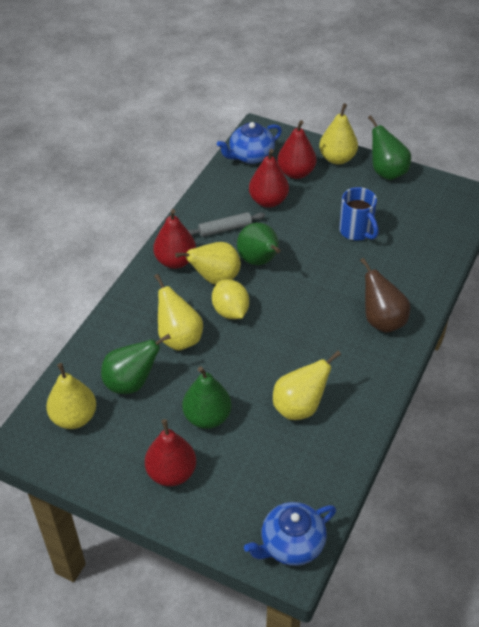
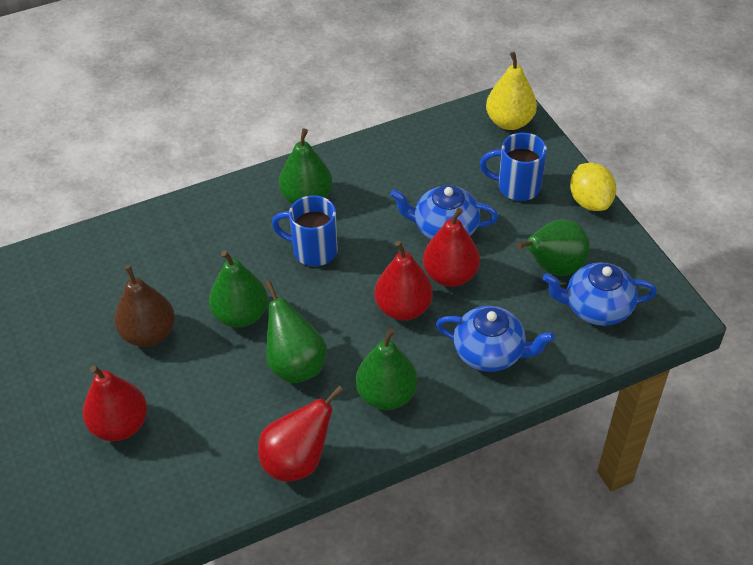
blue mug: 1 -> 2
blue teapot: 2 -> 3
green pear: 4 -> 5
grey rolling pin: 1 -> 0
yellow pear: 5 -> 1

